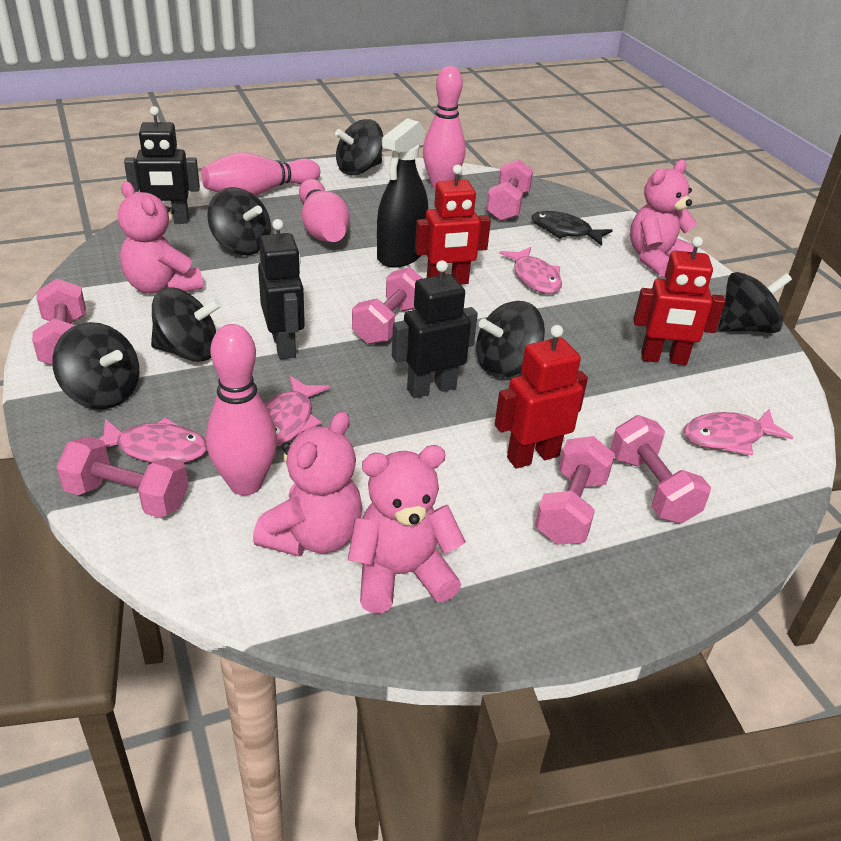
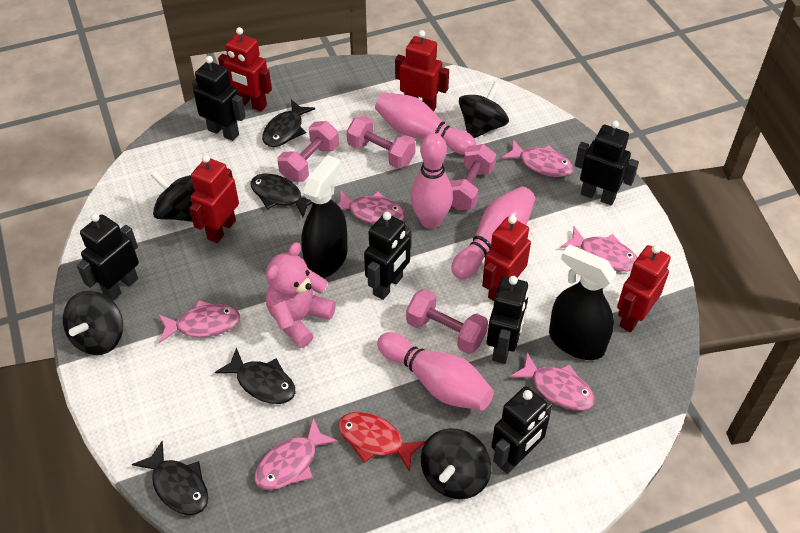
black fish: 1 -> 4
black robot: 3 -> 6
black spinning top: 6 -> 4
black spray bottle: 1 -> 2
pink dumbbell: 6 -> 4
pink fish: 4 -> 6
pink teddy bear: 4 -> 1
red fish: 0 -> 1
red robot: 3 -> 5

